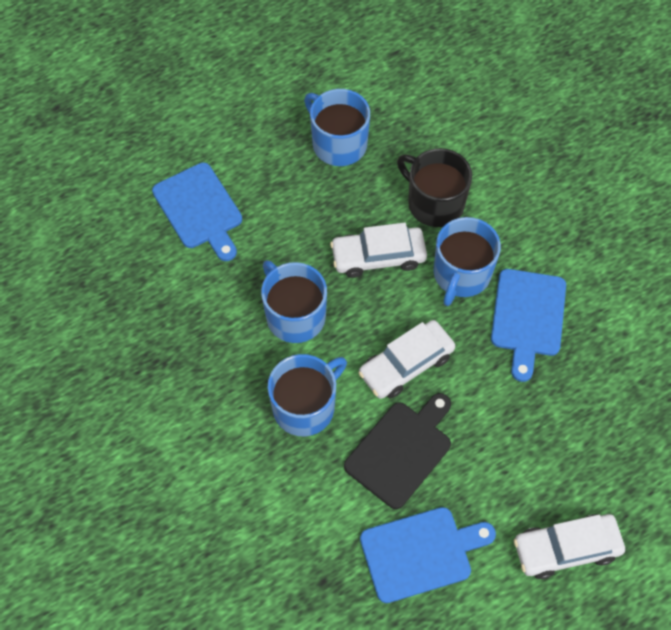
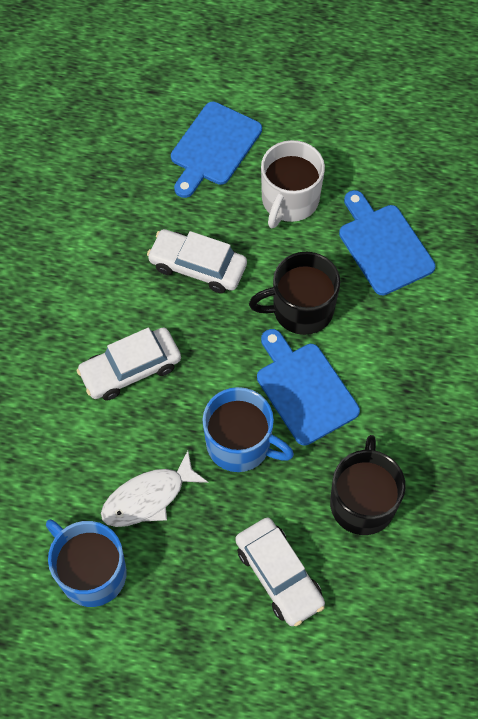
black cutting board: 1 -> 0
black mug: 1 -> 2
blue mug: 4 -> 2
white fish: 0 -> 1
white mug: 0 -> 1

